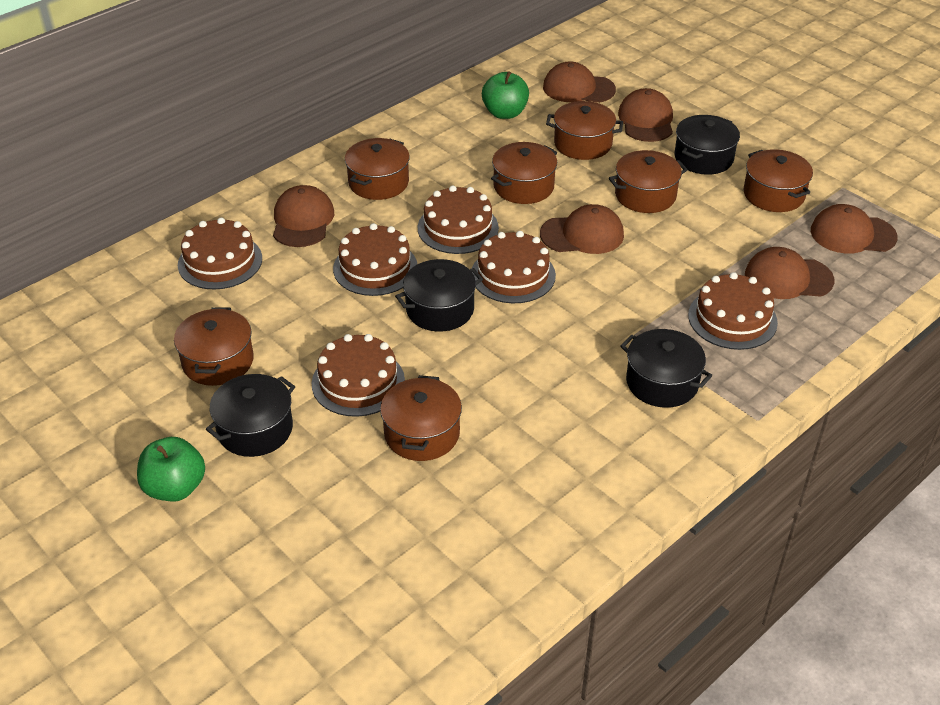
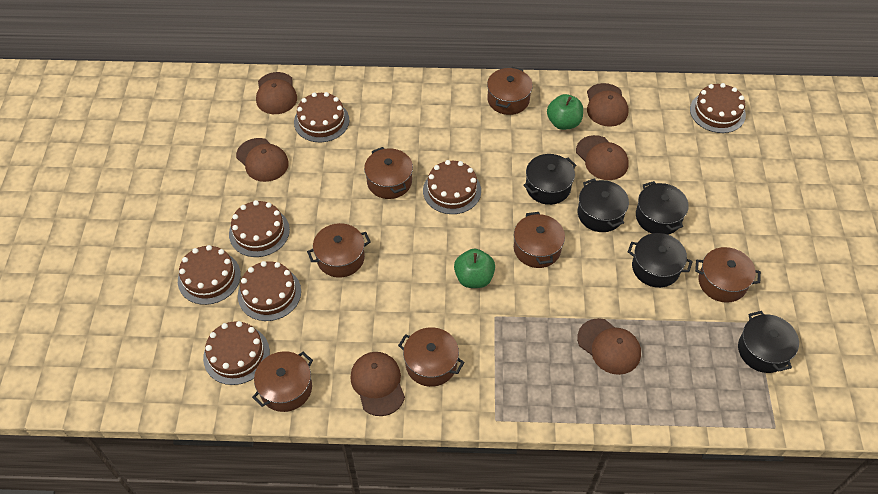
black pot: 4 -> 5
brown cake: 6 -> 7

